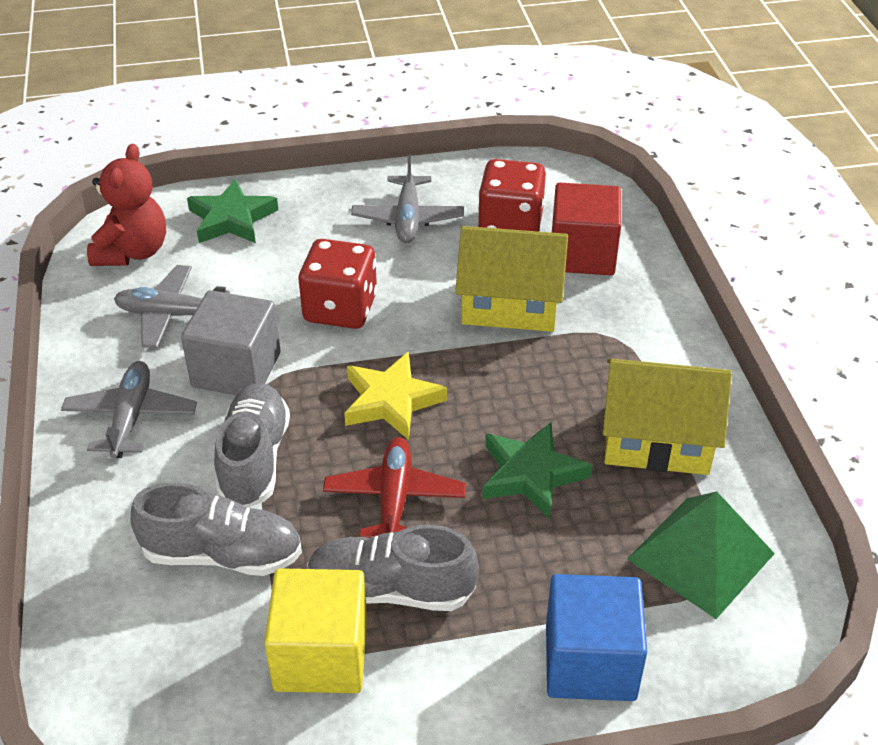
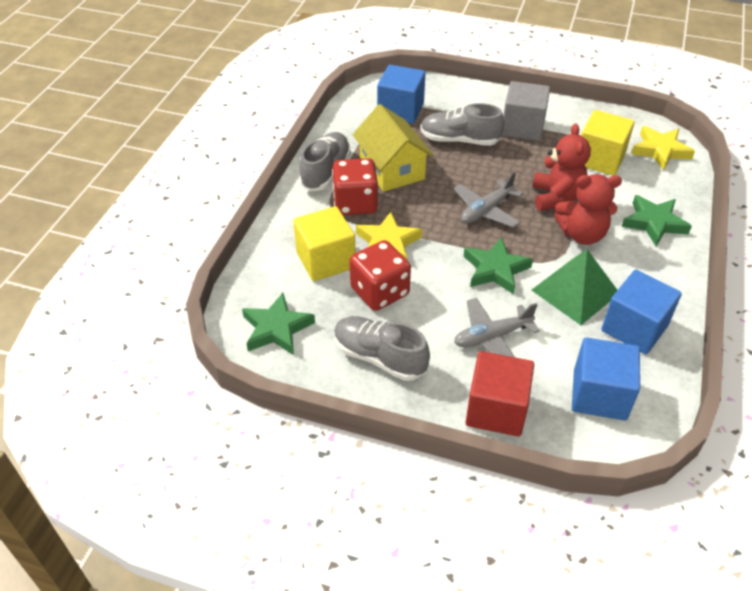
blue cube: 1 -> 3
green star: 2 -> 3
grey plane: 3 -> 2
red plane: 1 -> 0
red teddy bear: 1 -> 2
yellow cube: 1 -> 2
yellow house: 2 -> 1
yellow star: 1 -> 2

